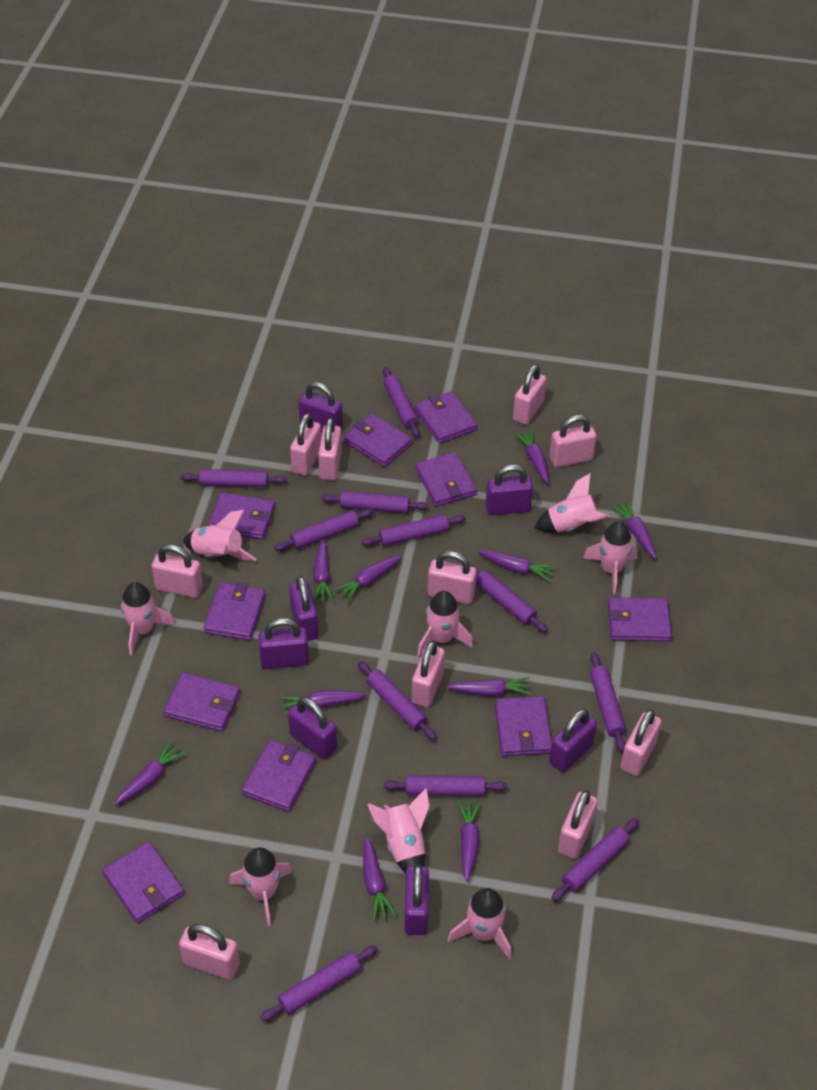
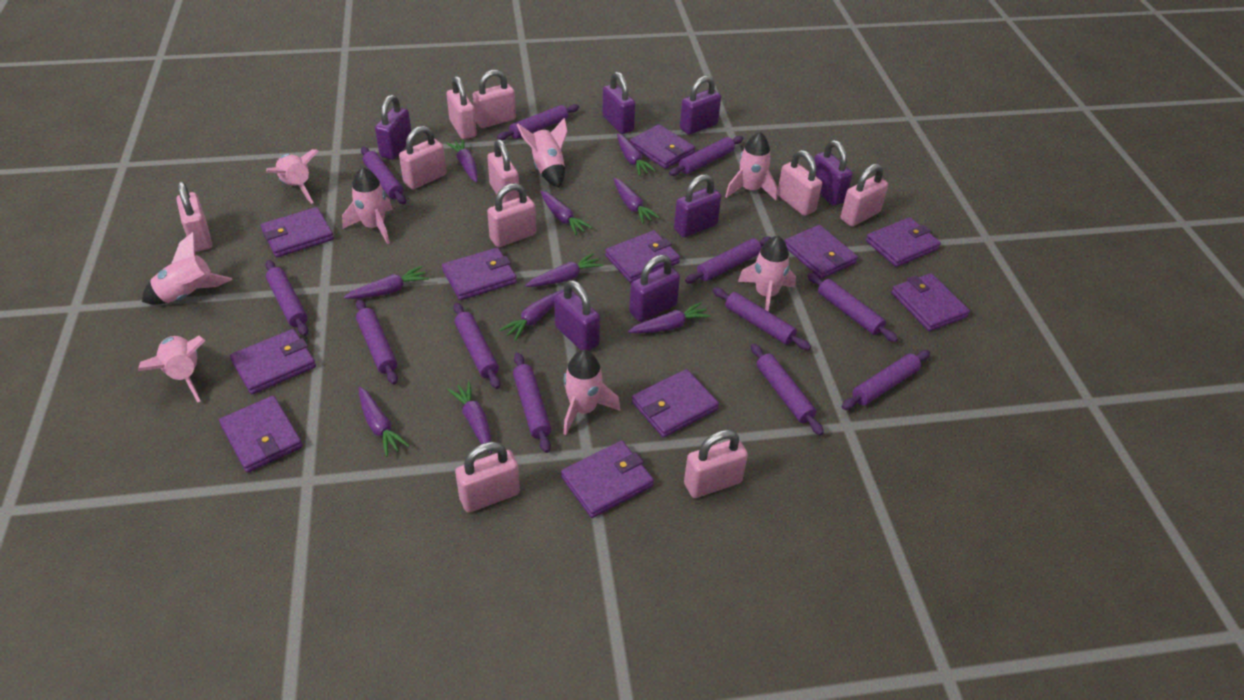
purple rolling pin: 11 -> 12
purple wallet: 10 -> 11

